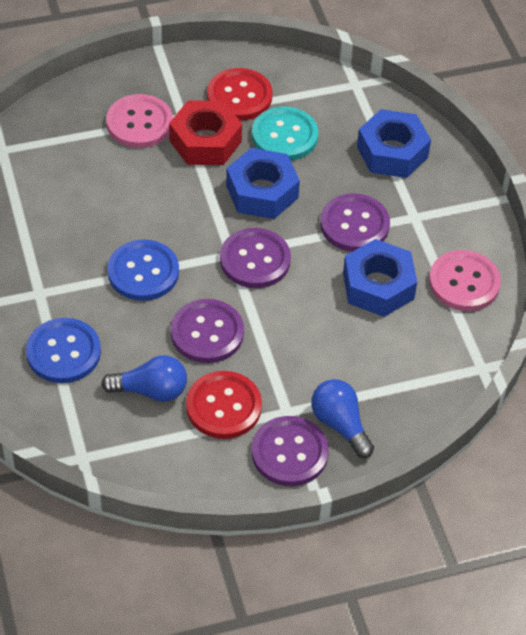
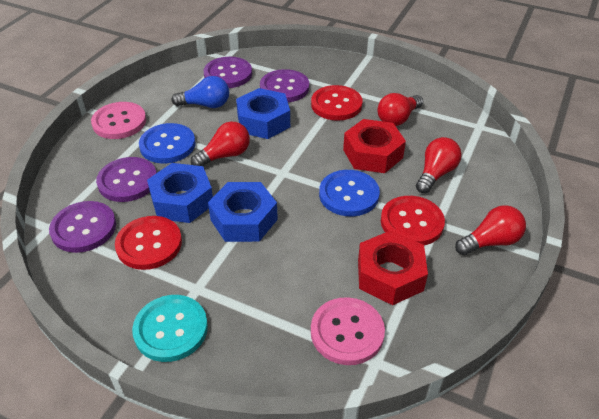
blue light bulb: 2 -> 1
red button: 2 -> 3
red light bulb: 0 -> 4
red nut: 1 -> 2

